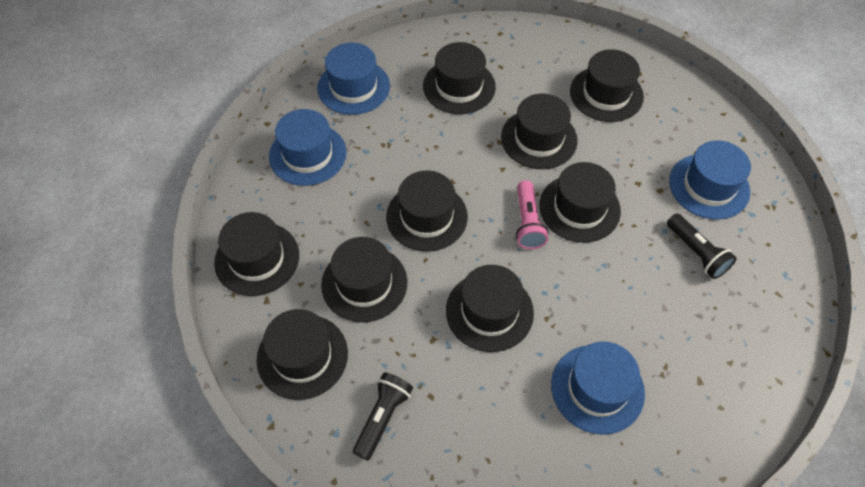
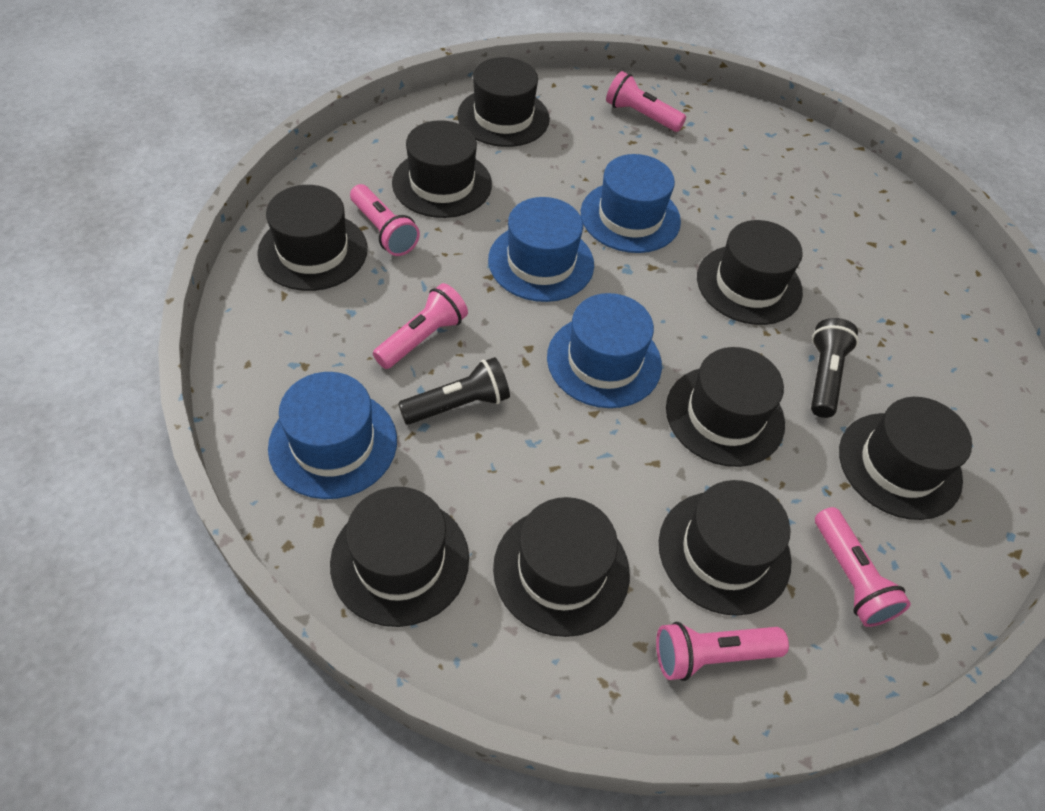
pink flashlight: 1 -> 5

